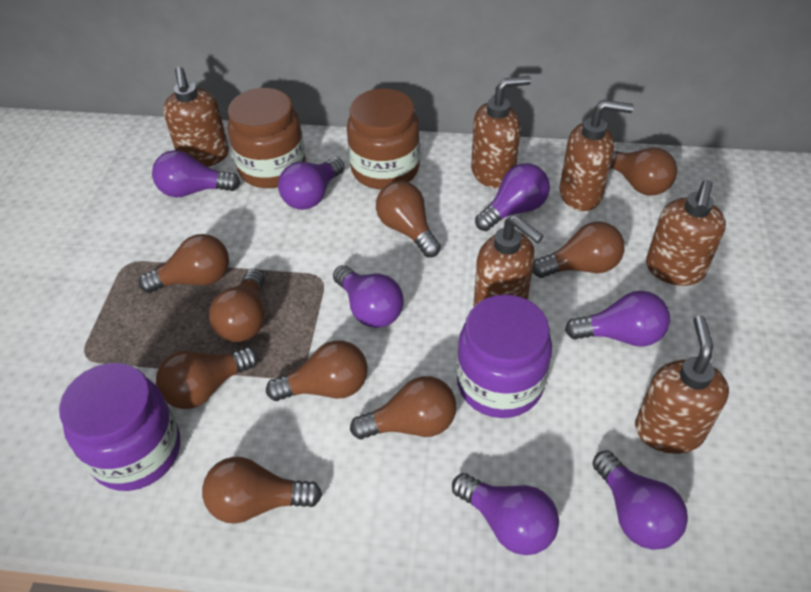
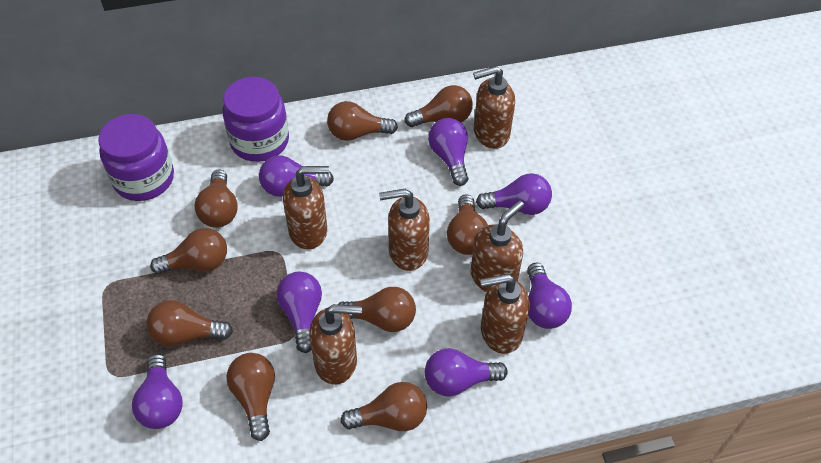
brown jar: 2 -> 0

